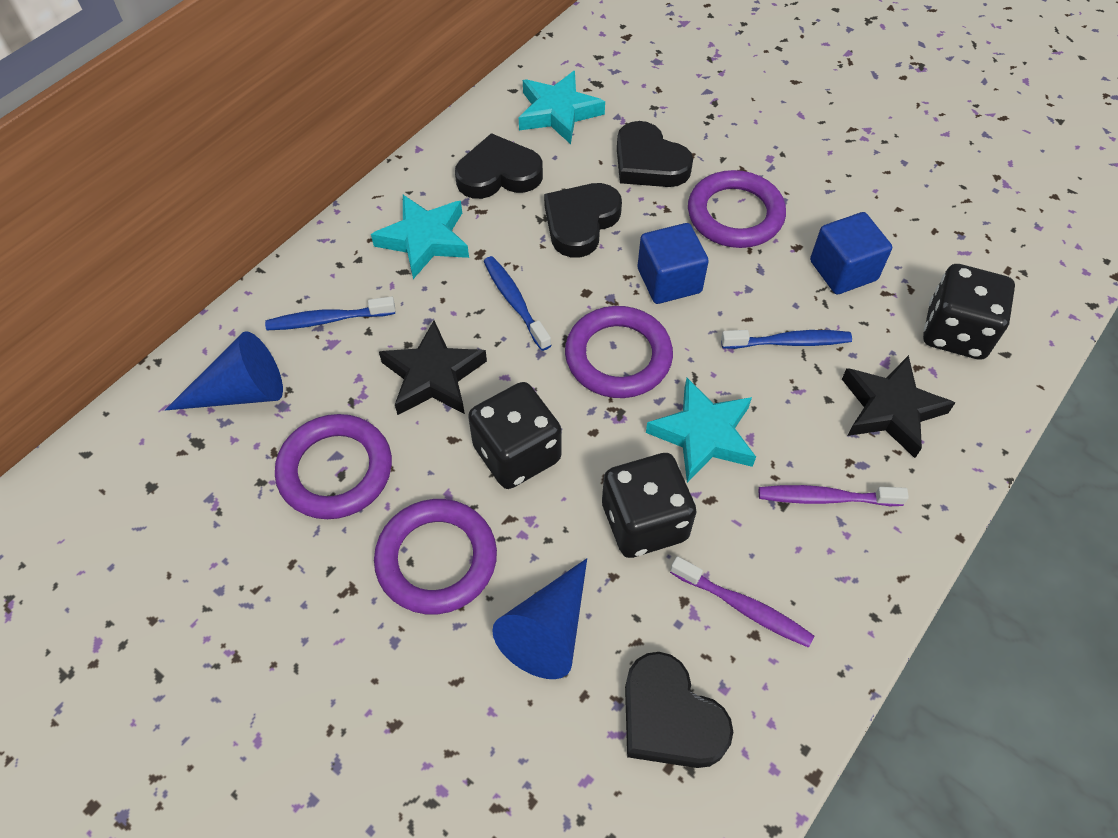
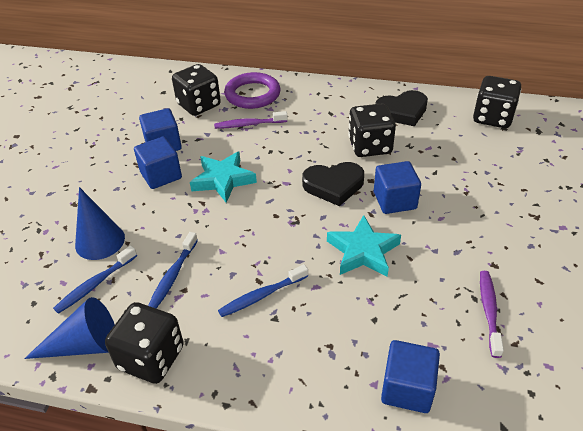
black dice: 3 -> 4
black heart: 4 -> 2
black star: 2 -> 0
blue cube: 2 -> 4
purple ring: 4 -> 1
turquoise star: 3 -> 2

